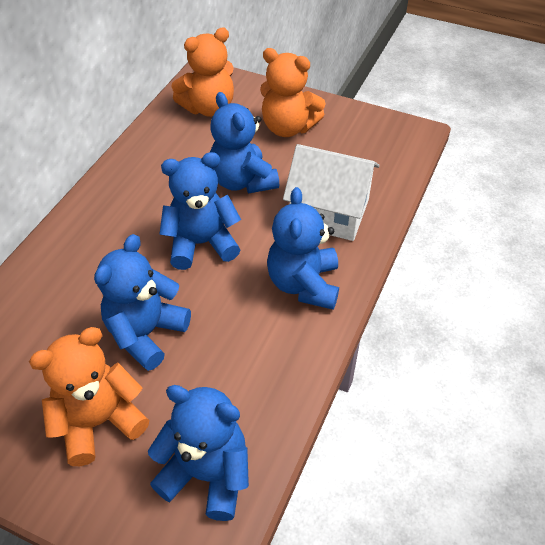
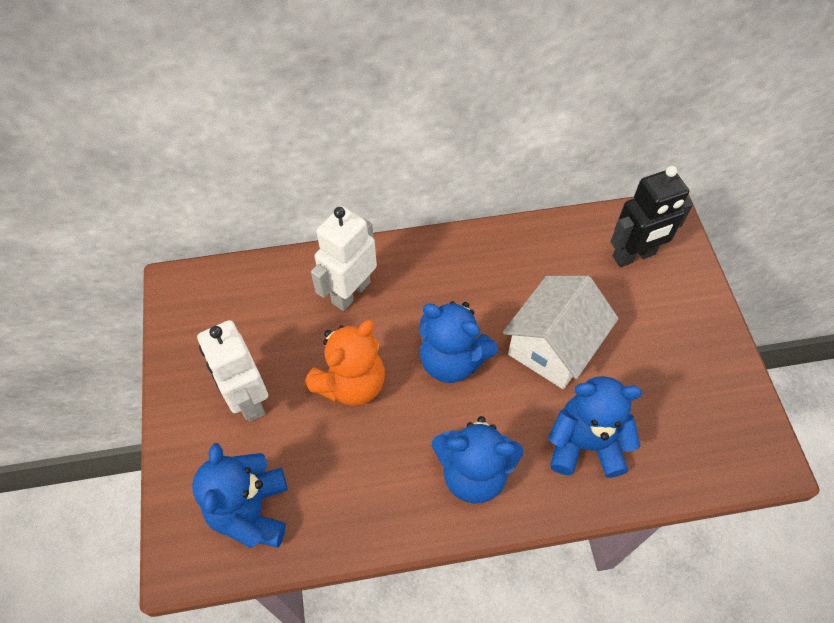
black robot: 0 -> 1
blue teddy bear: 5 -> 4
orange teddy bear: 3 -> 1
white robot: 0 -> 2

